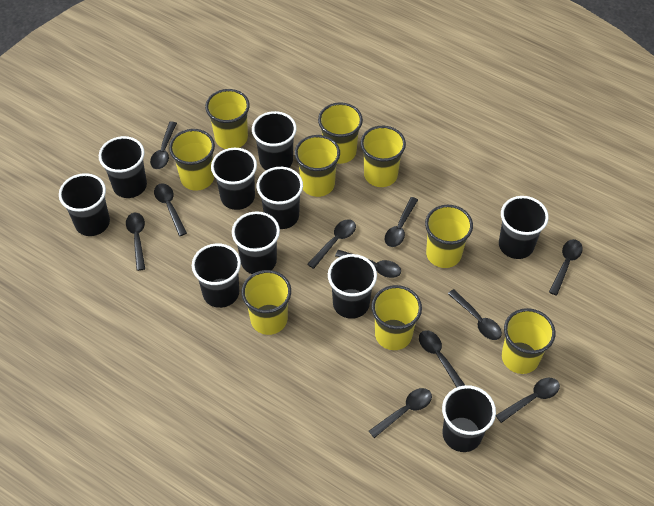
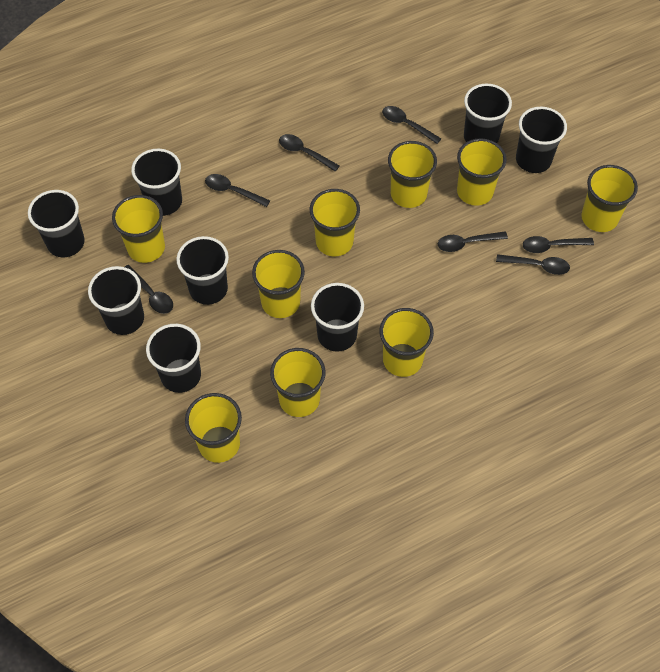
black cup: 10 -> 8
black spoon: 11 -> 7

